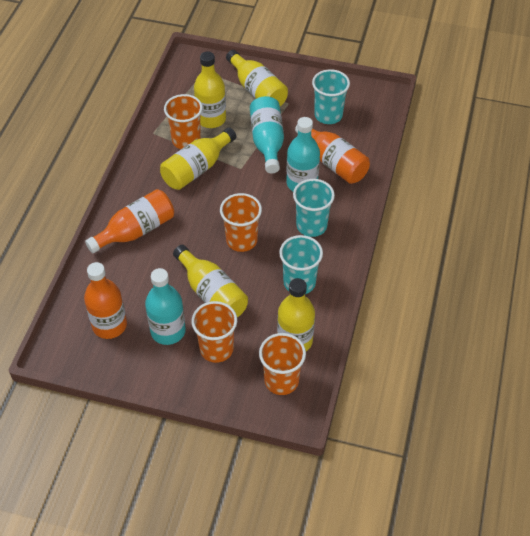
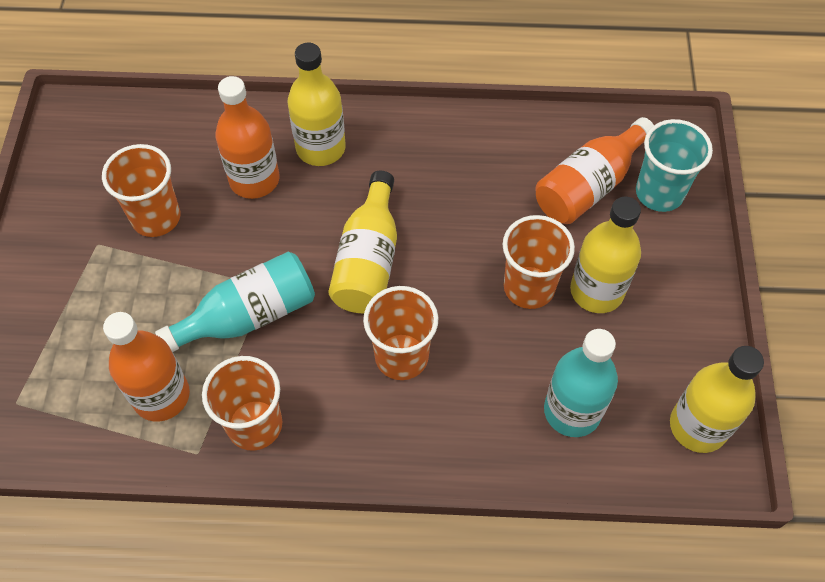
turquoise bottle: 3 -> 2
turquoise cup: 3 -> 1
yellow bottle: 5 -> 4

